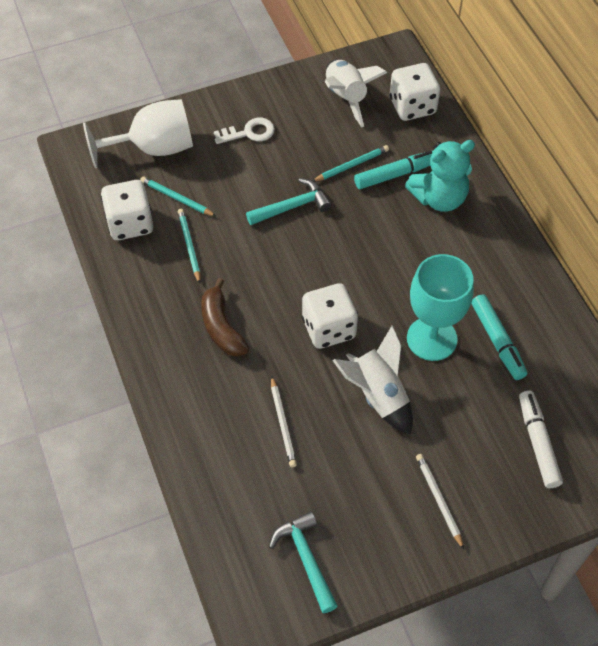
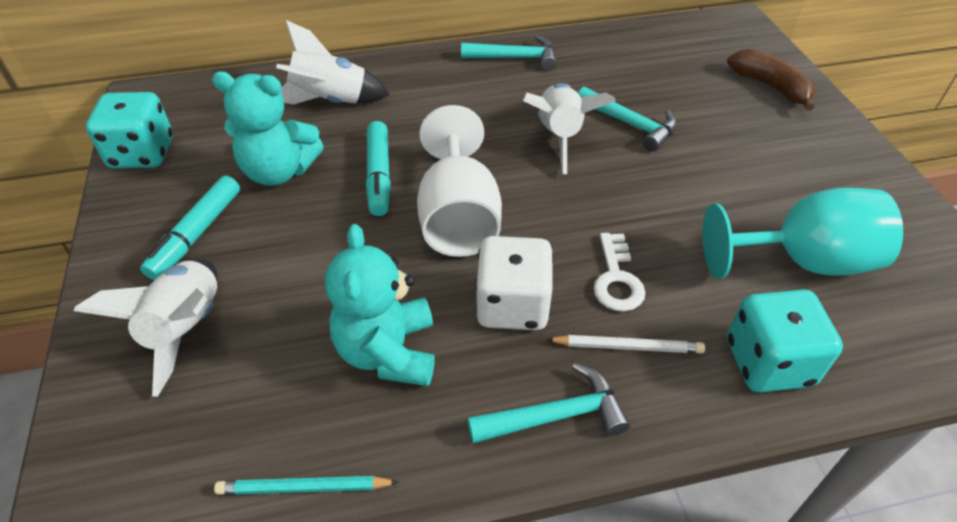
turquoise dice: 0 -> 2
turquoise hammer: 2 -> 3
turquoise pencil: 3 -> 1
turquoise teddy bear: 1 -> 2
white dice: 3 -> 1
white marker: 1 -> 0
white pencil: 2 -> 1
white rocket: 2 -> 3

